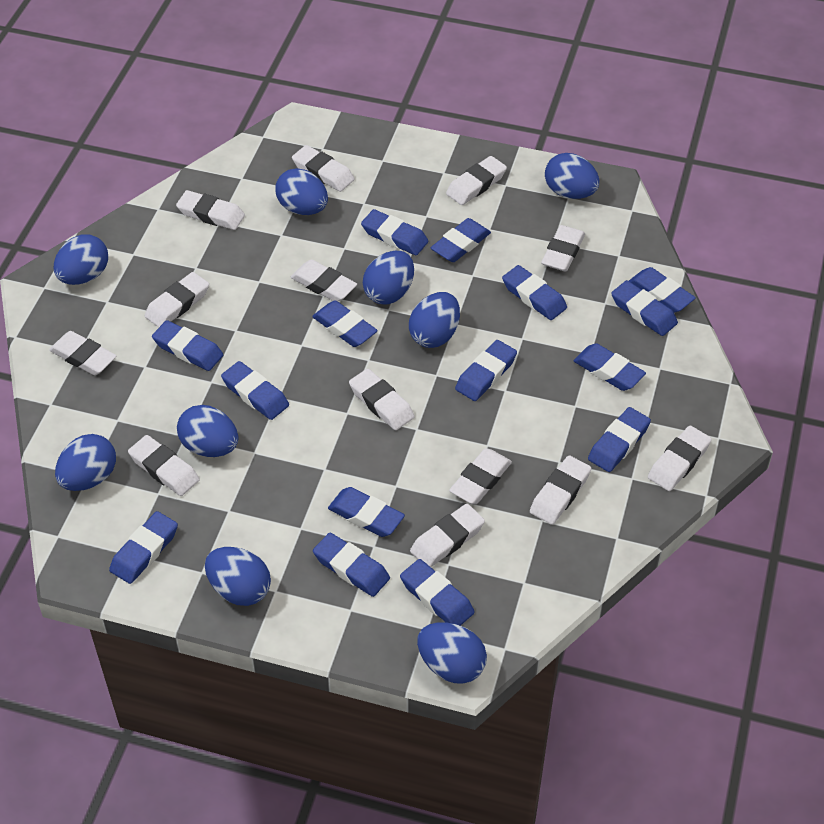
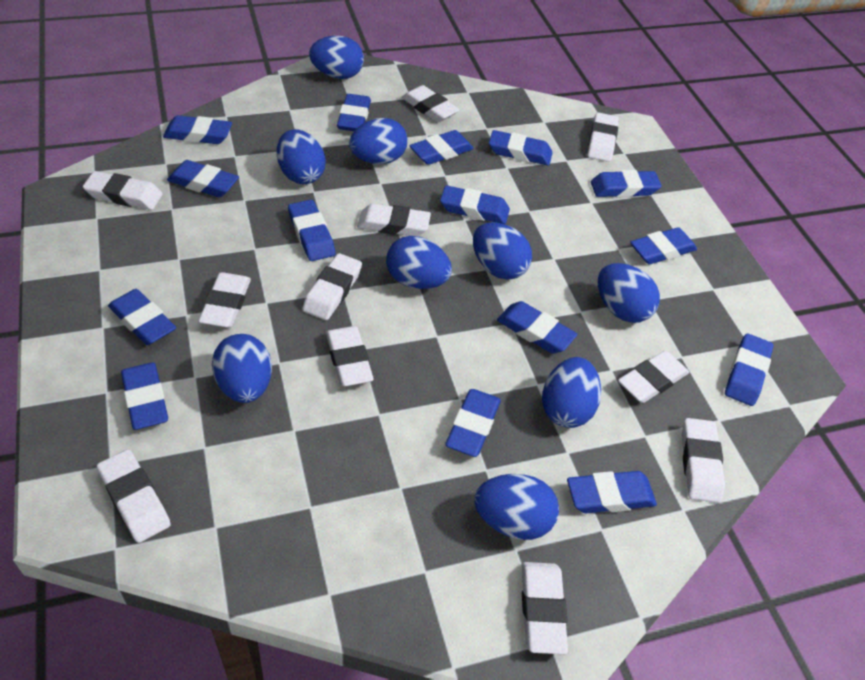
white eraser: 13 -> 11

